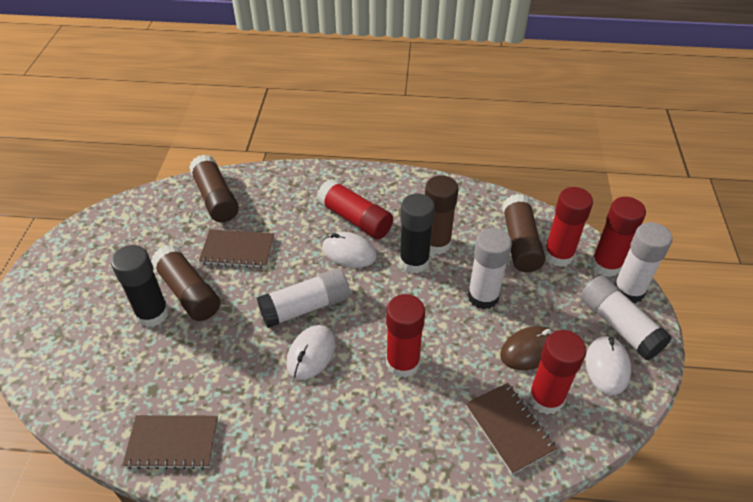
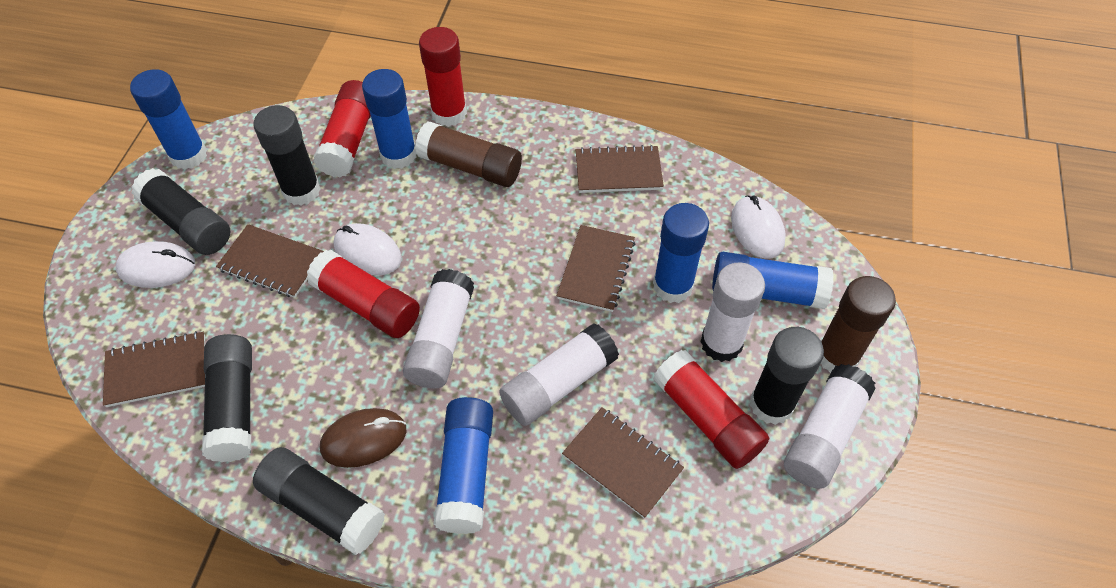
black glue stick: 2 -> 5
blue glue stick: 0 -> 5
brown glue stick: 4 -> 2
brown notebook: 3 -> 5
red glue stick: 5 -> 4

